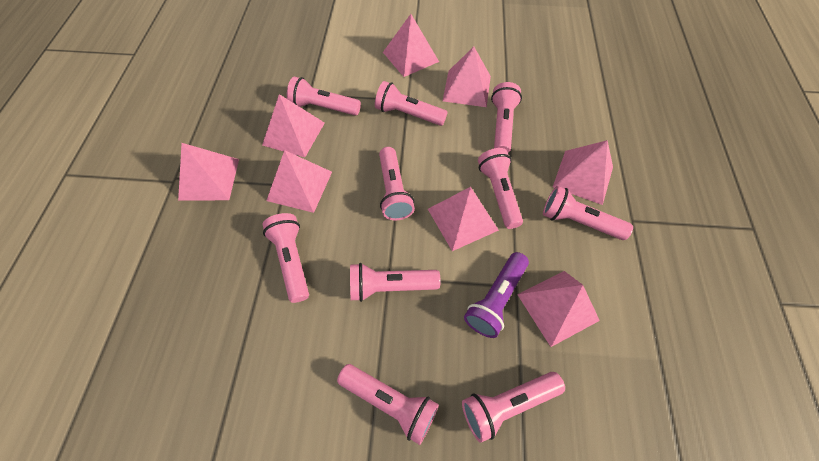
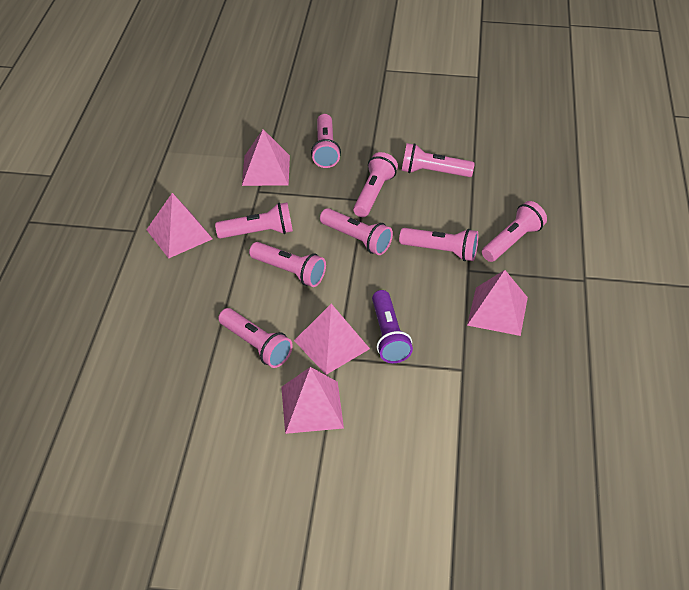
pink flashlight: 10 -> 9
pink pyramid: 8 -> 5

